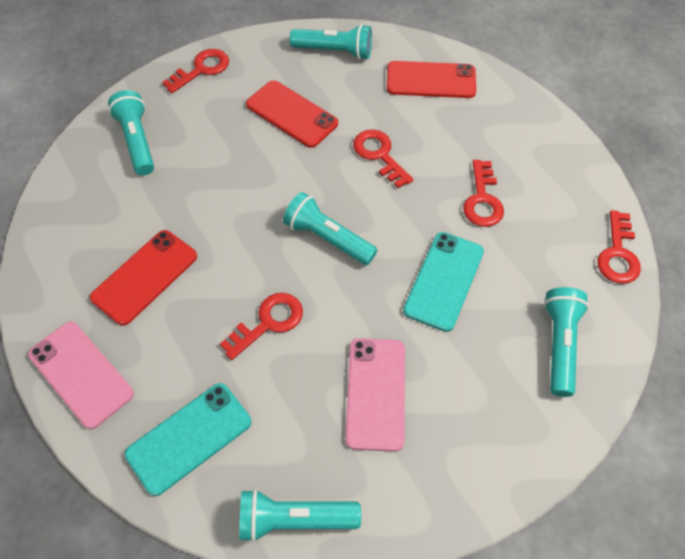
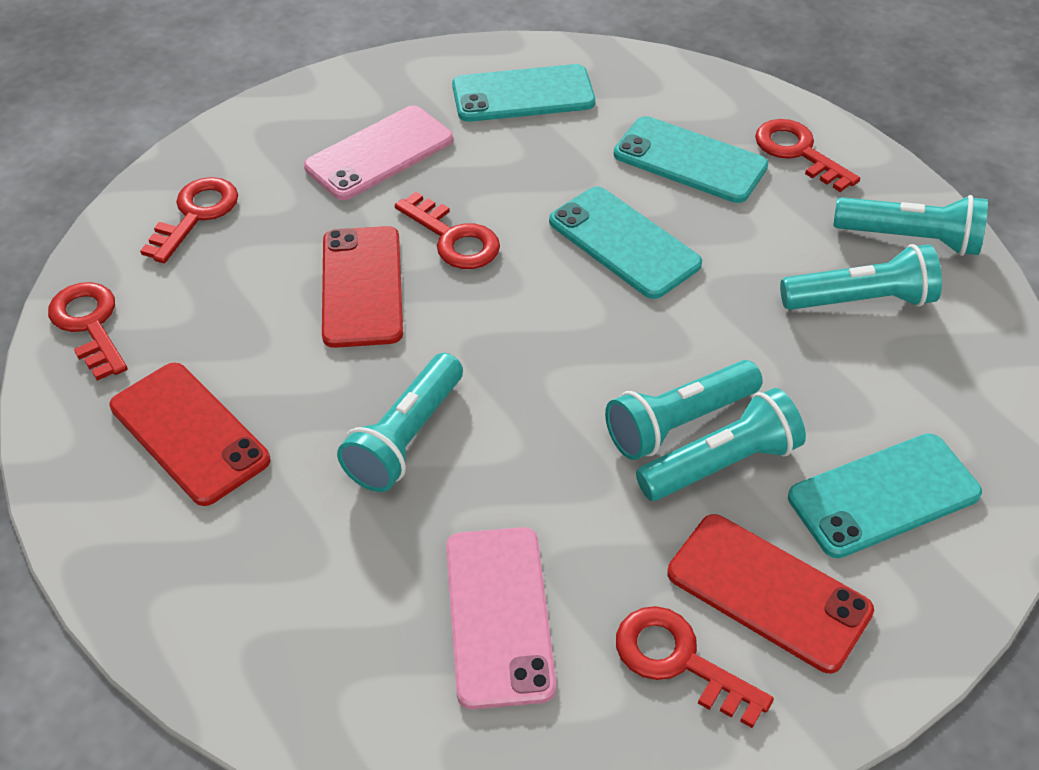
turquoise phone: 2 -> 4

